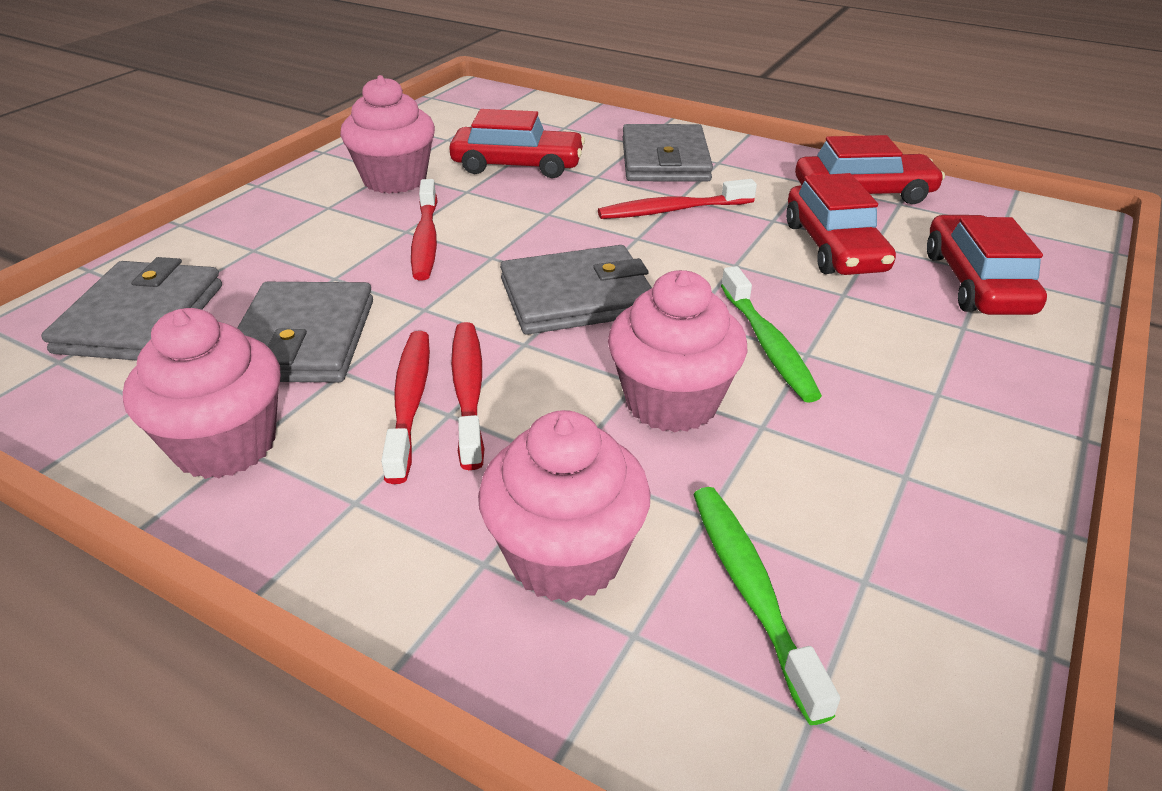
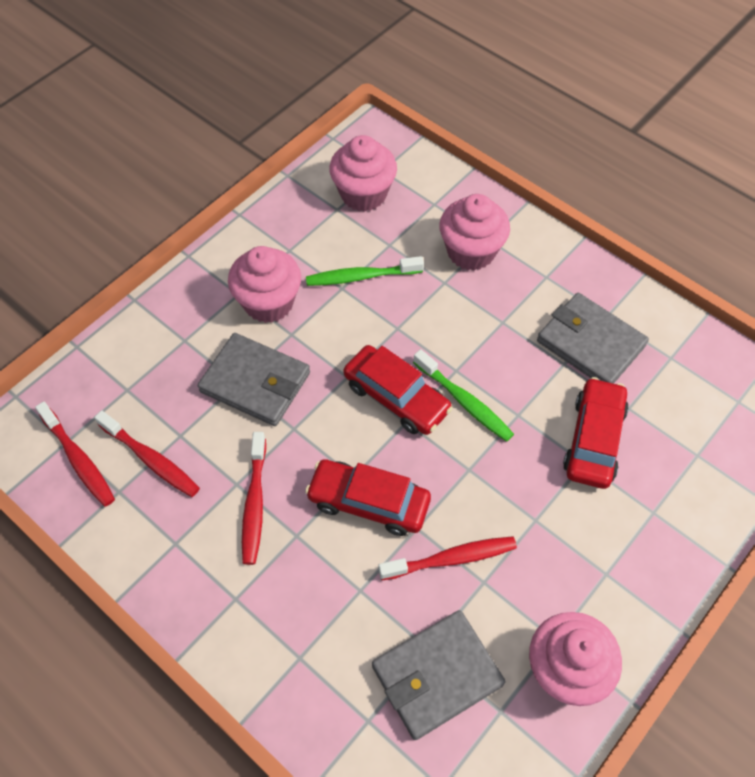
grey wallet: 4 -> 3
red car: 4 -> 3

